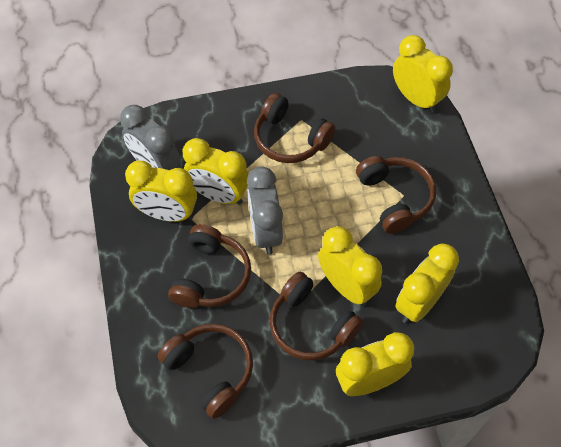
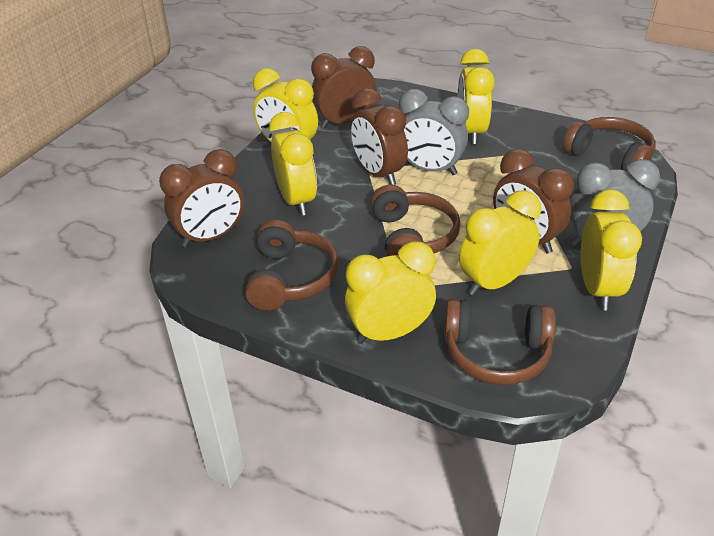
brown clock: 0 -> 4
brown headphones: 5 -> 4

